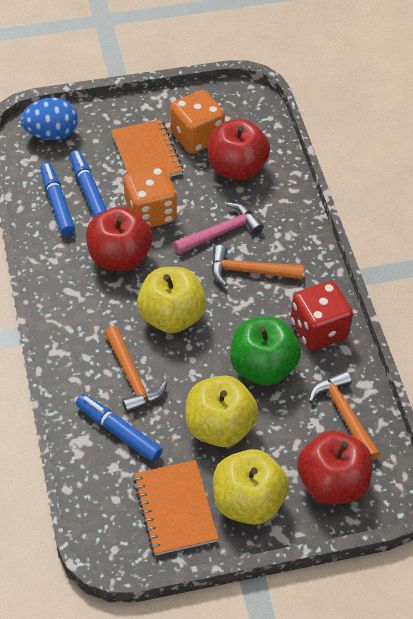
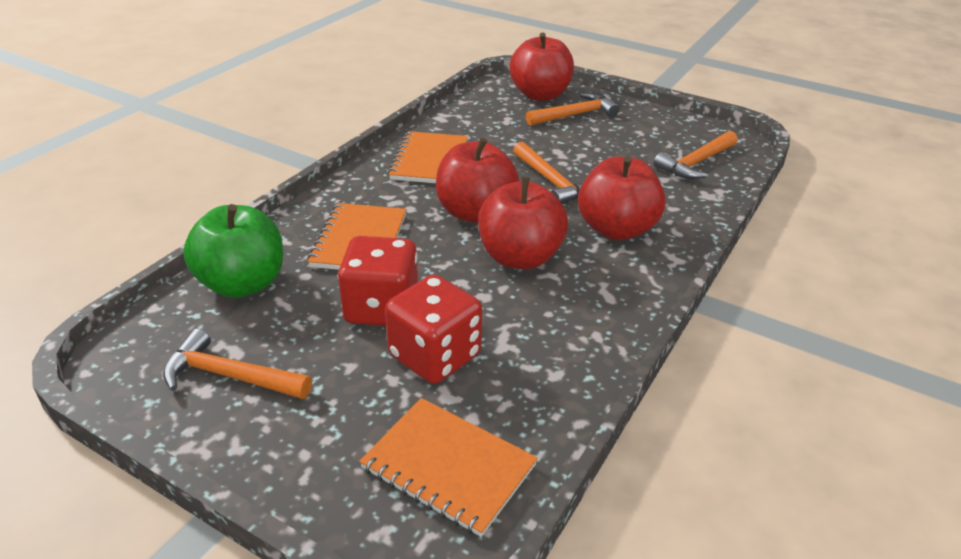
blue egg: 1 -> 0
blue marker: 3 -> 0
orange dice: 2 -> 0
orange hammer: 3 -> 4
orange notebook: 2 -> 3
pink hammer: 1 -> 0
red apple: 3 -> 4
red dice: 1 -> 2
yellow apple: 3 -> 0

